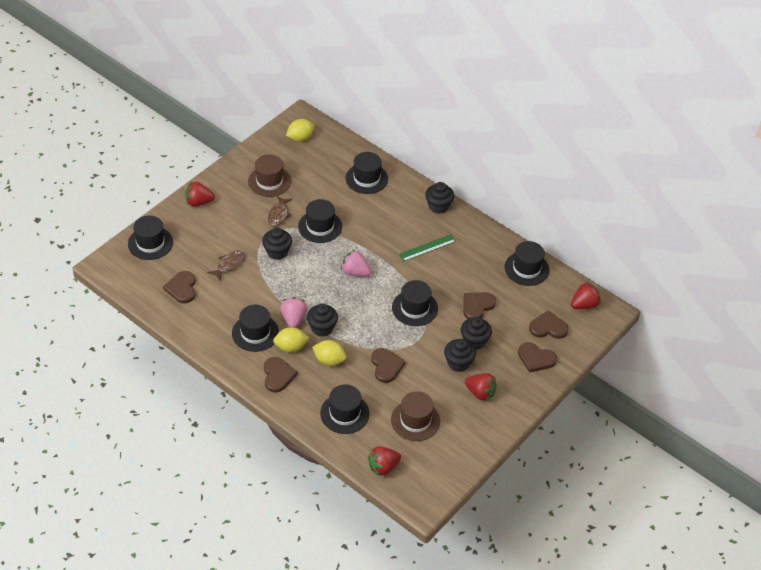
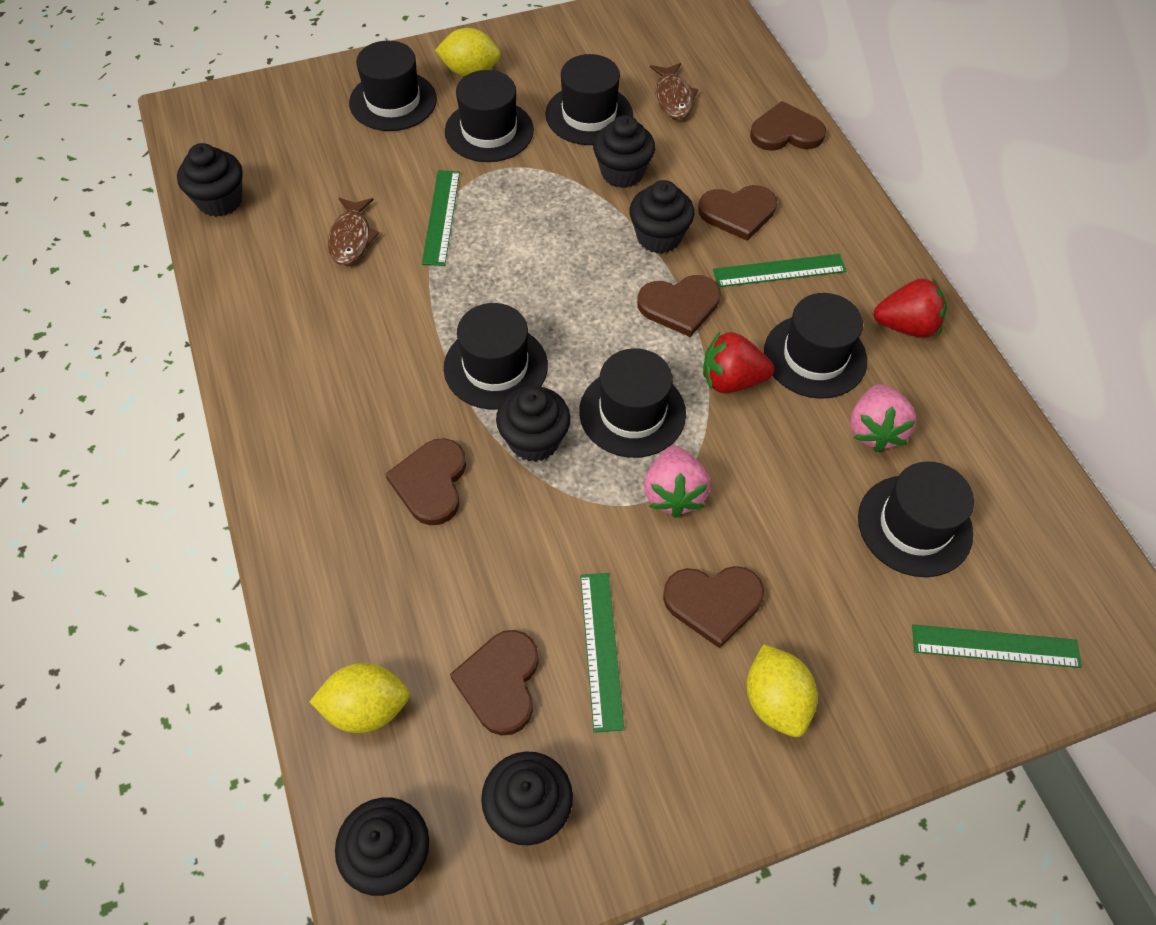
black cupcake: 5 -> 6
brown hat: 2 -> 0
green ruler: 1 -> 4
red strawberry: 4 -> 2

